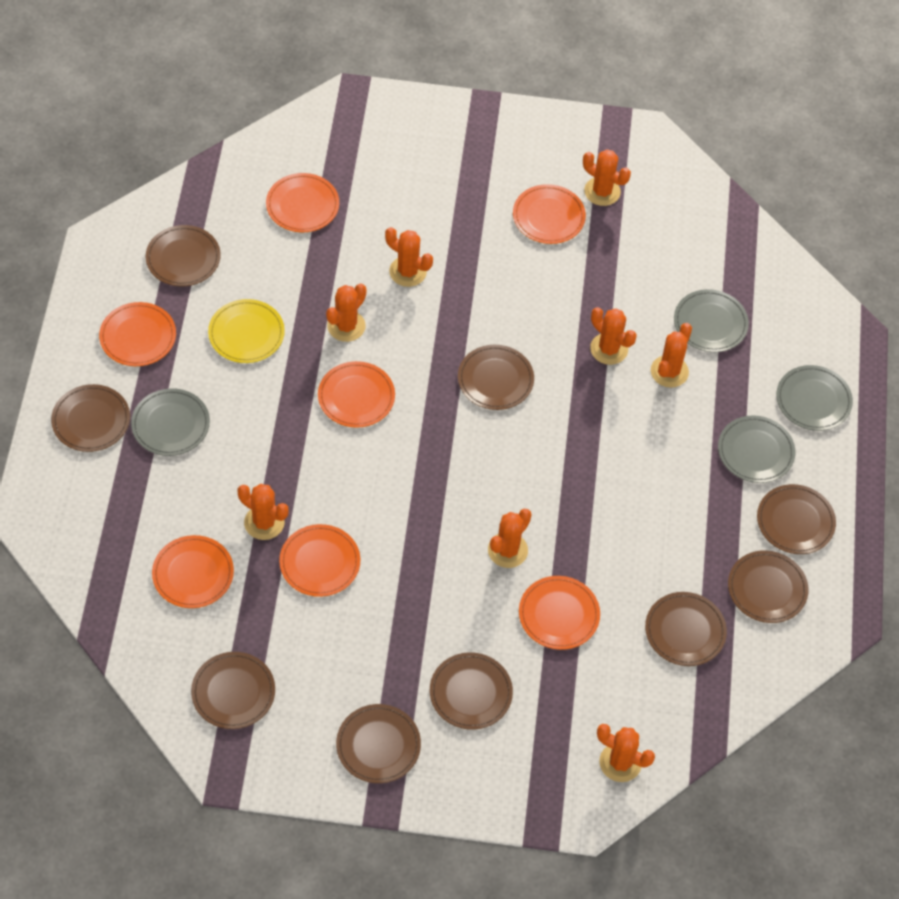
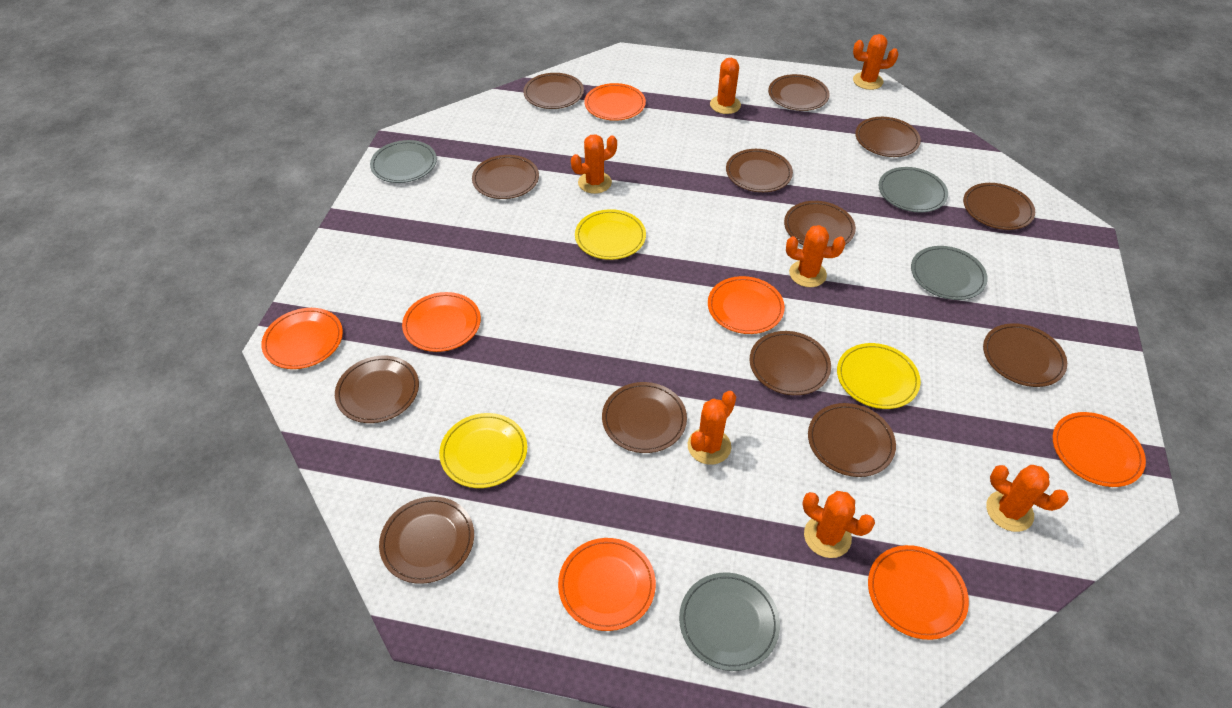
brown plate: 9 -> 13
orange cactus: 8 -> 7
yellow plate: 1 -> 3

